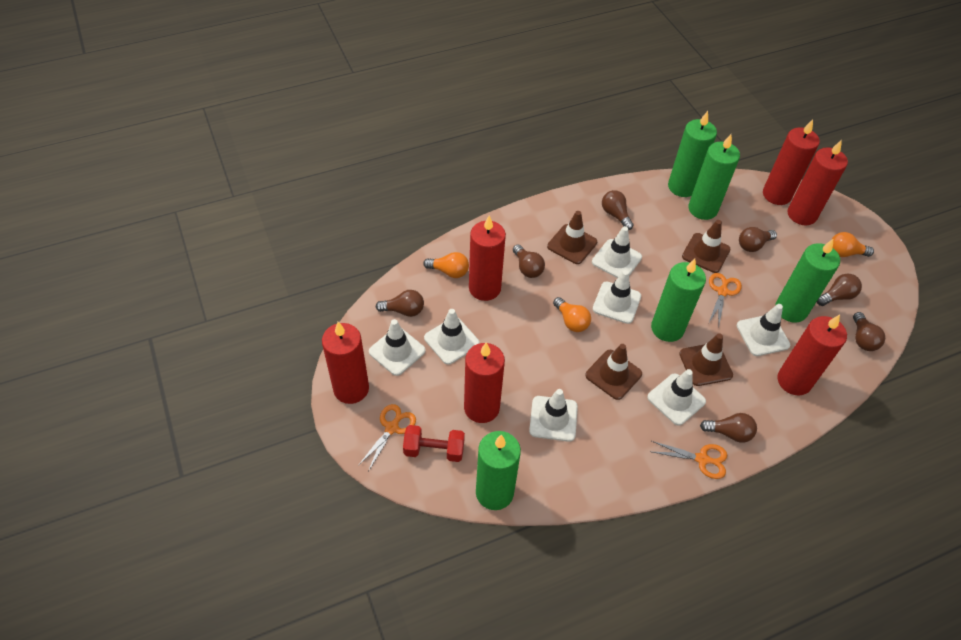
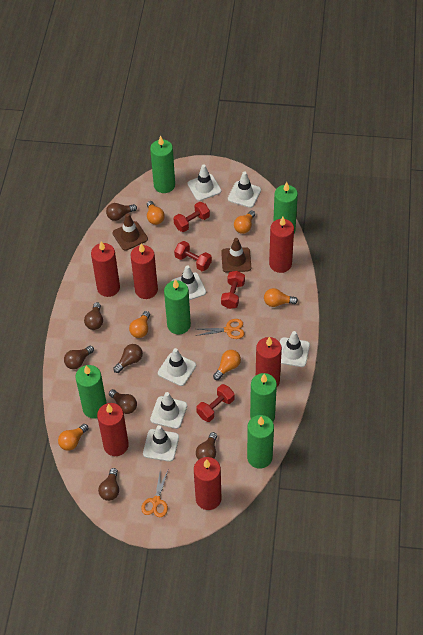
brown traffic cone: 4 -> 2
green candle: 5 -> 6
orange light bulb: 3 -> 6
orange scissors: 3 -> 2
red dumbbell: 1 -> 4

